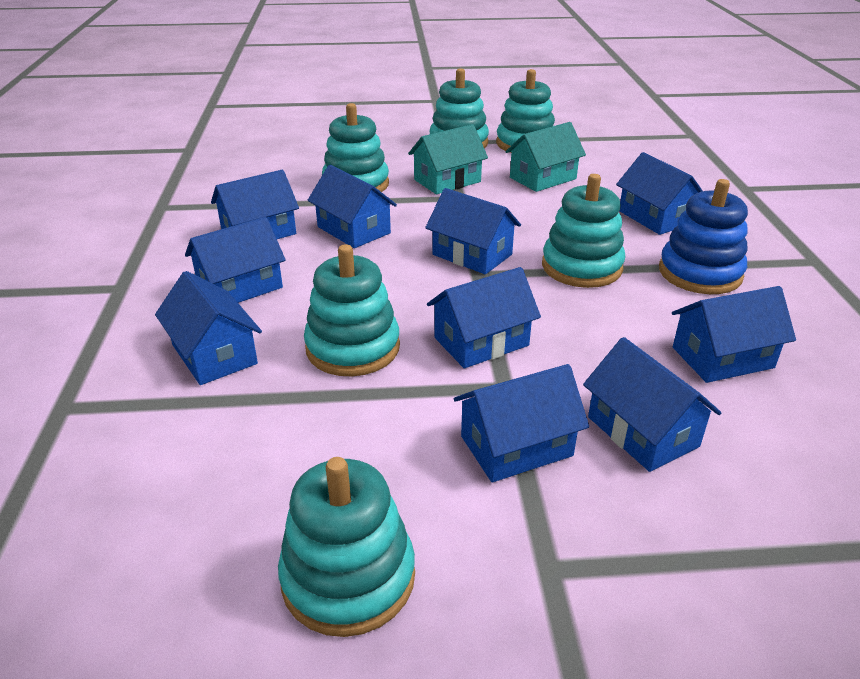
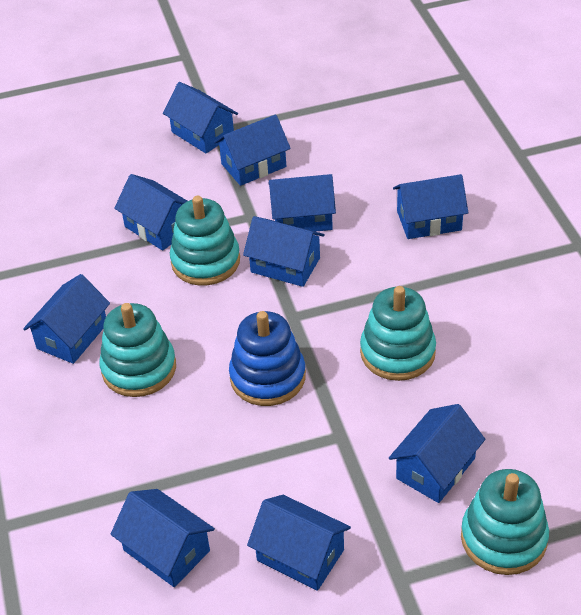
turquoise house: 2 -> 0
turquoise stacking toy: 6 -> 4

